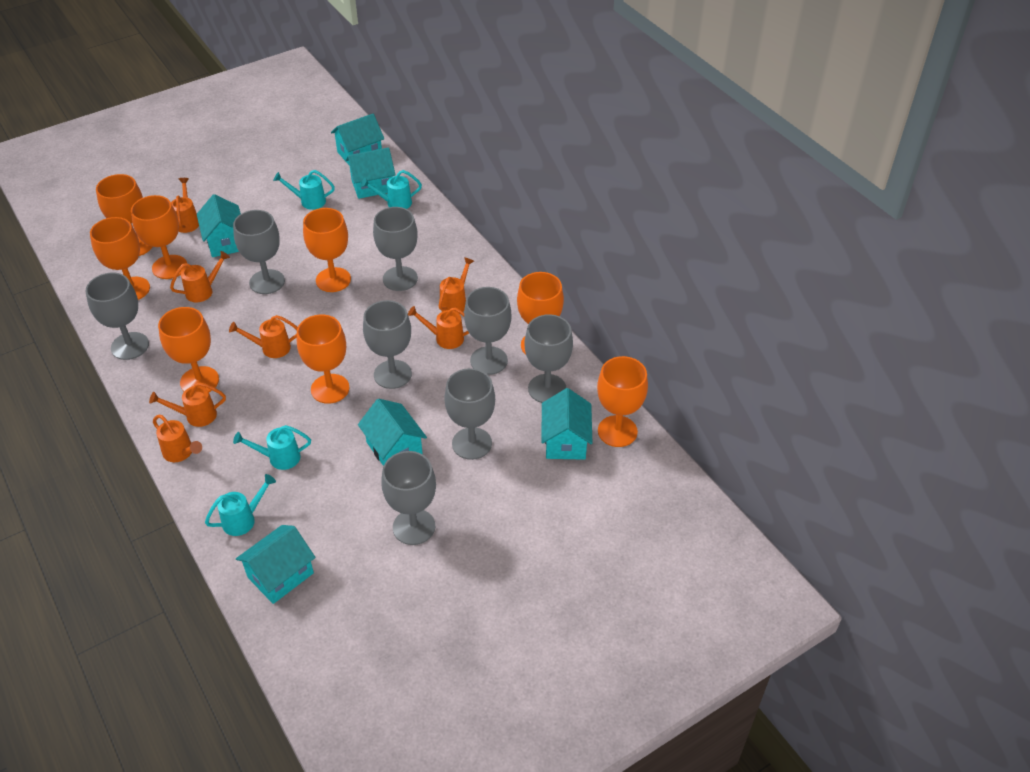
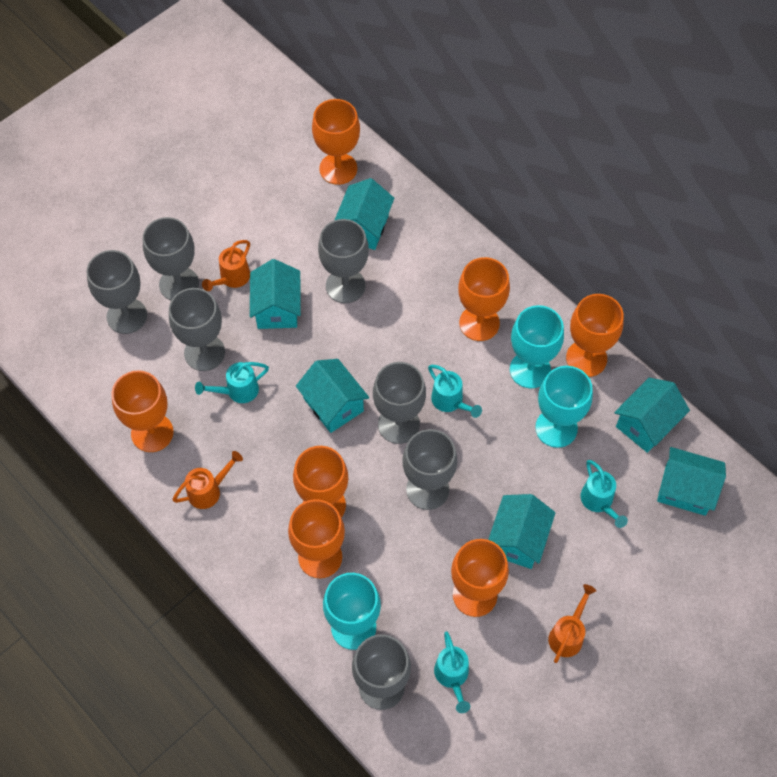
grey goblet: 8 -> 7
orange goblet: 8 -> 7
orange watering can: 7 -> 3
turquoise goblet: 0 -> 3

